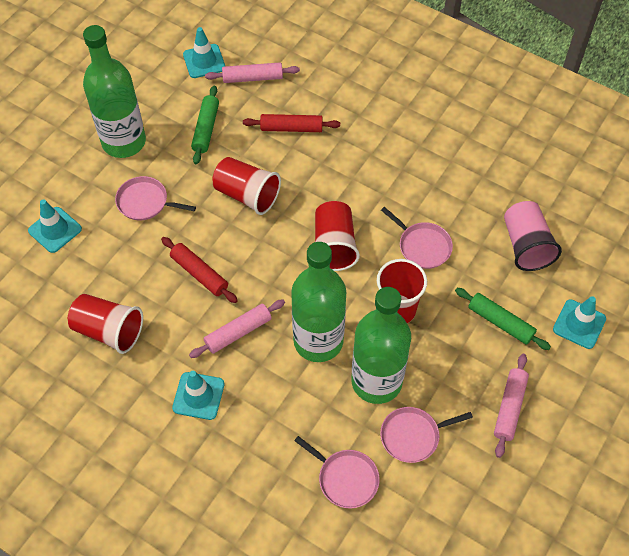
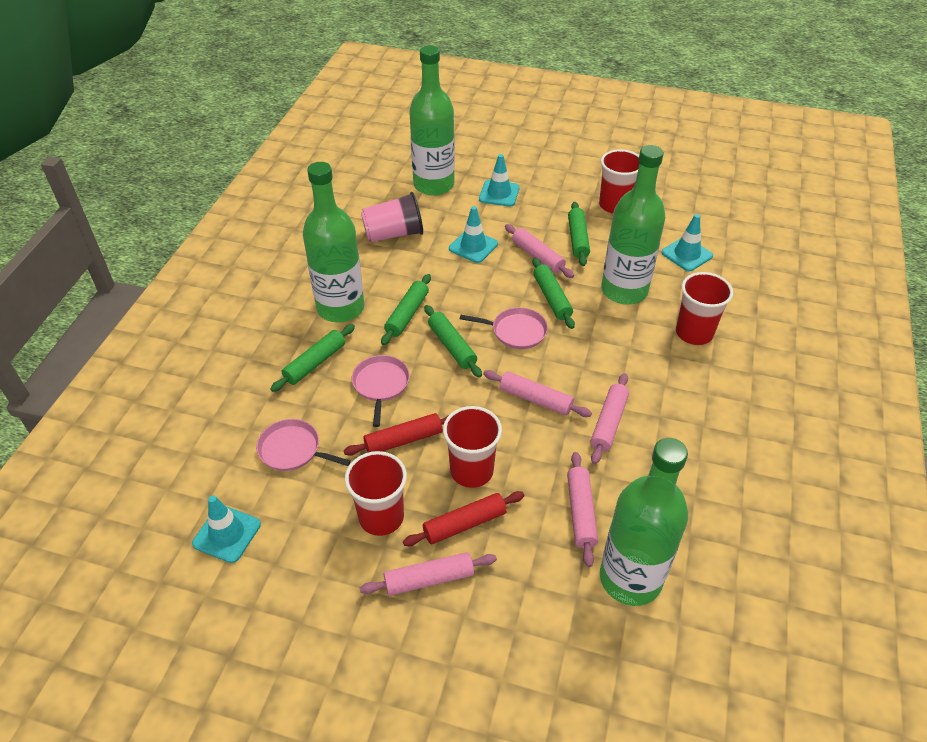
green bottle: 3 -> 4
green rolling pin: 2 -> 5
pink pan: 4 -> 3
pink rolling pin: 3 -> 5

